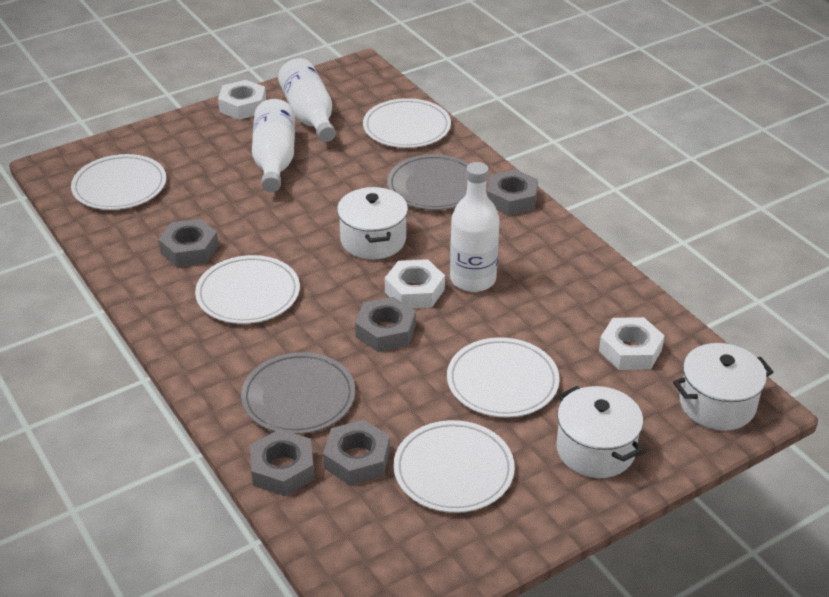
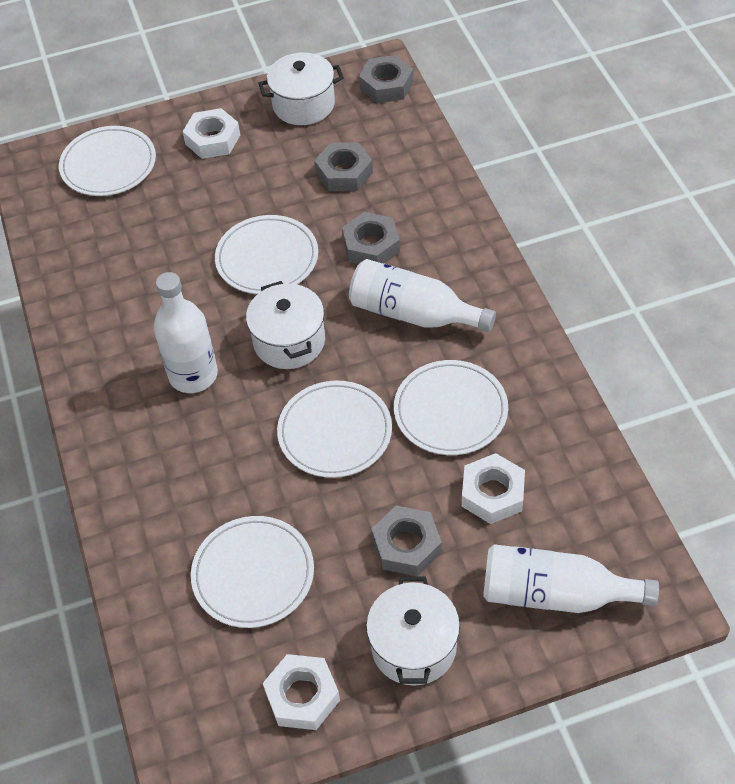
grey nut: 5 -> 4
grey plate: 2 -> 0

